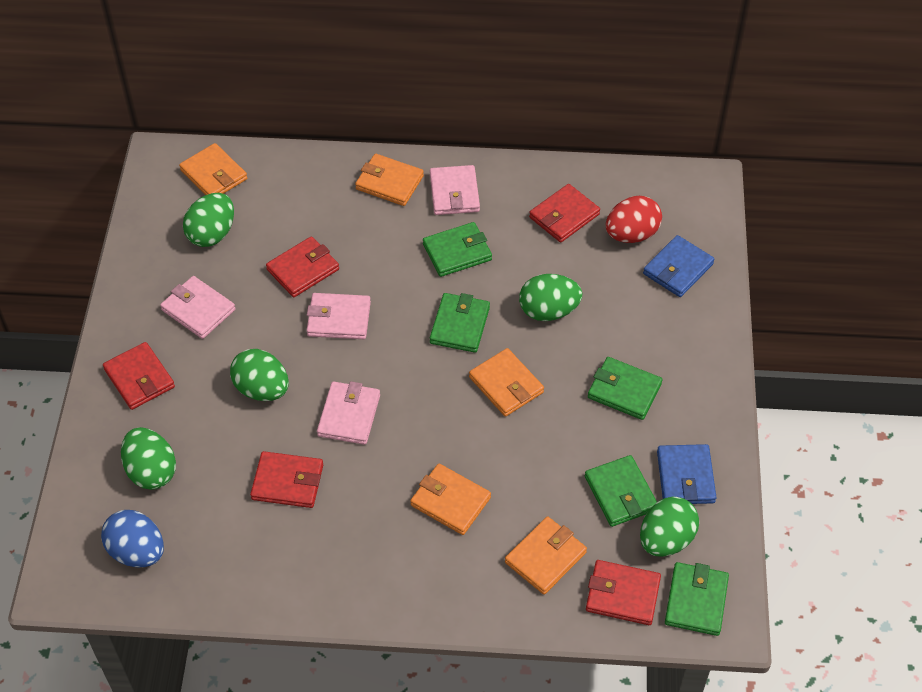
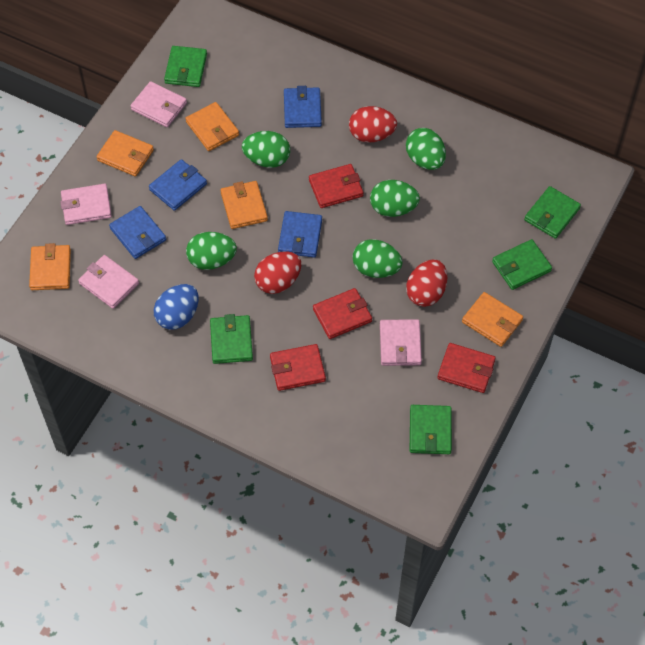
blue wallet: 2 -> 4
red egg: 1 -> 3
red wallet: 5 -> 4

